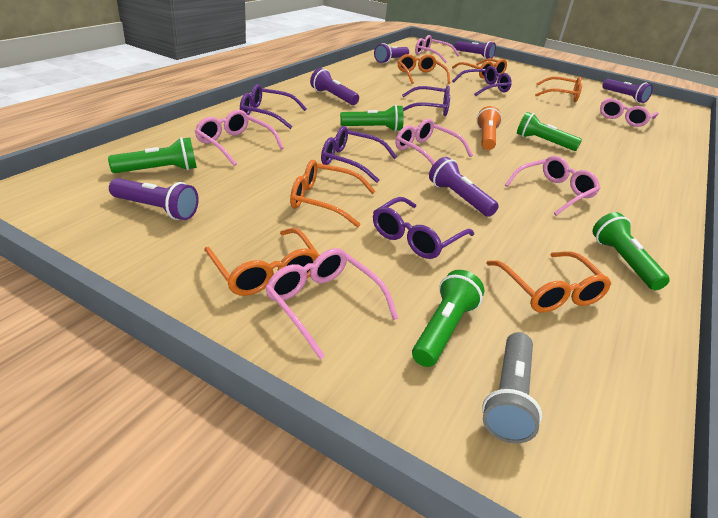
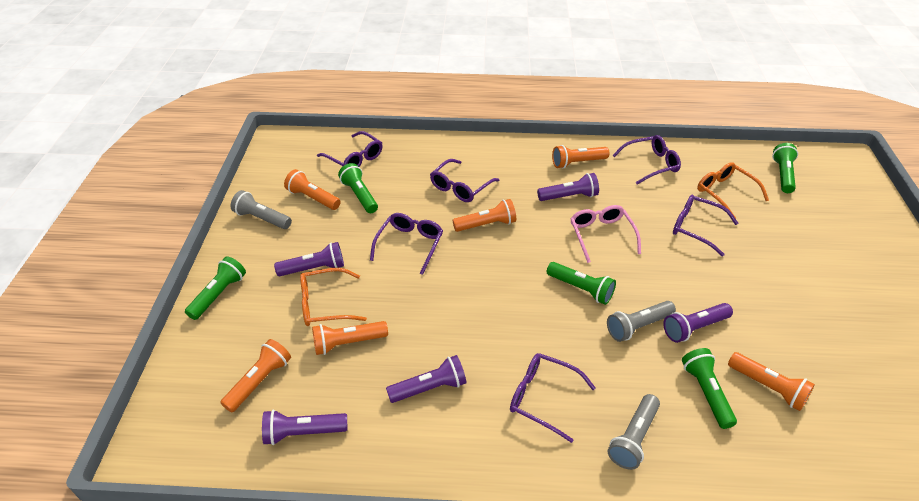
grey flashlight: 1 -> 3
orange flashlight: 1 -> 6
orange glasses: 6 -> 2
pink glasses: 6 -> 1
purple flashlight: 6 -> 5
purple glasses: 5 -> 6

